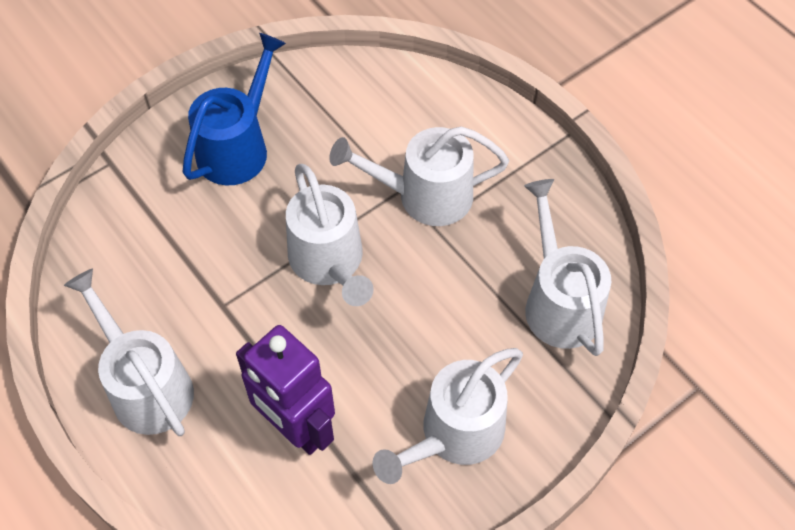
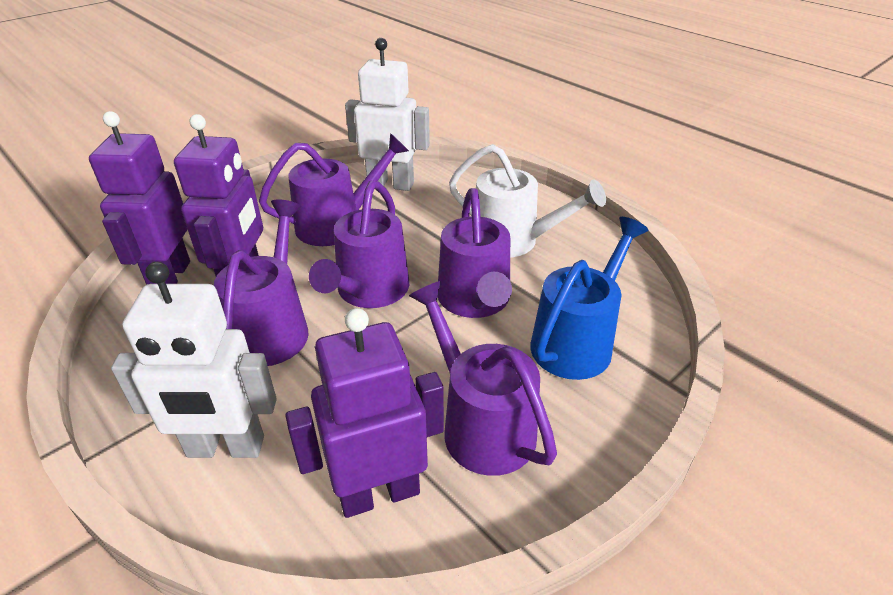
purple robot: 1 -> 3
purple watering can: 0 -> 5
white robot: 0 -> 2
white watering can: 5 -> 1

